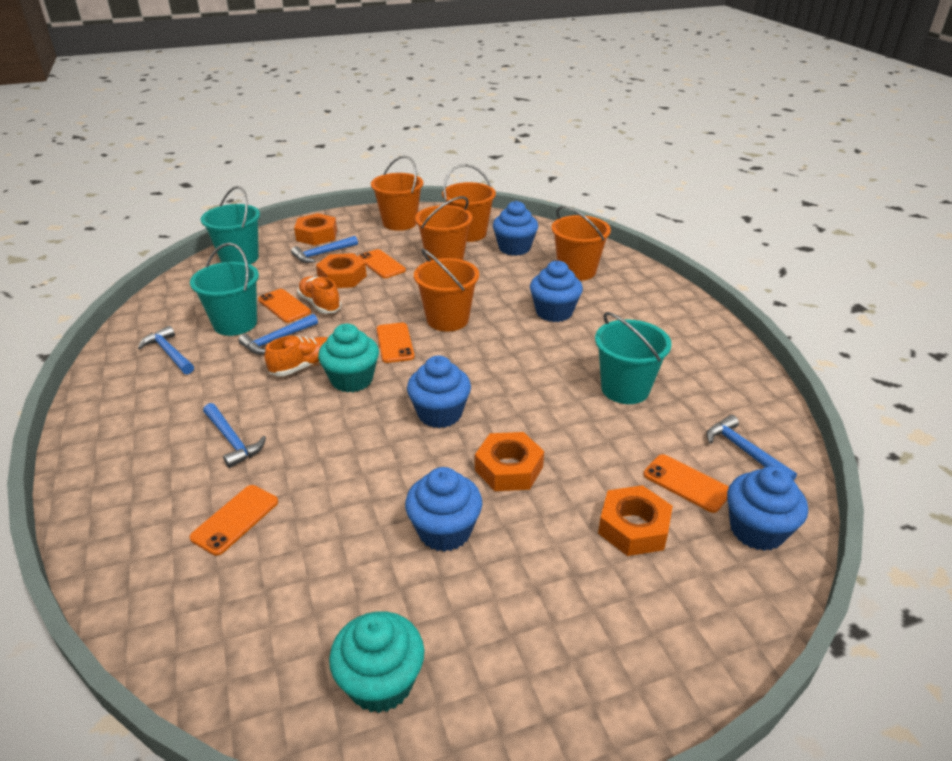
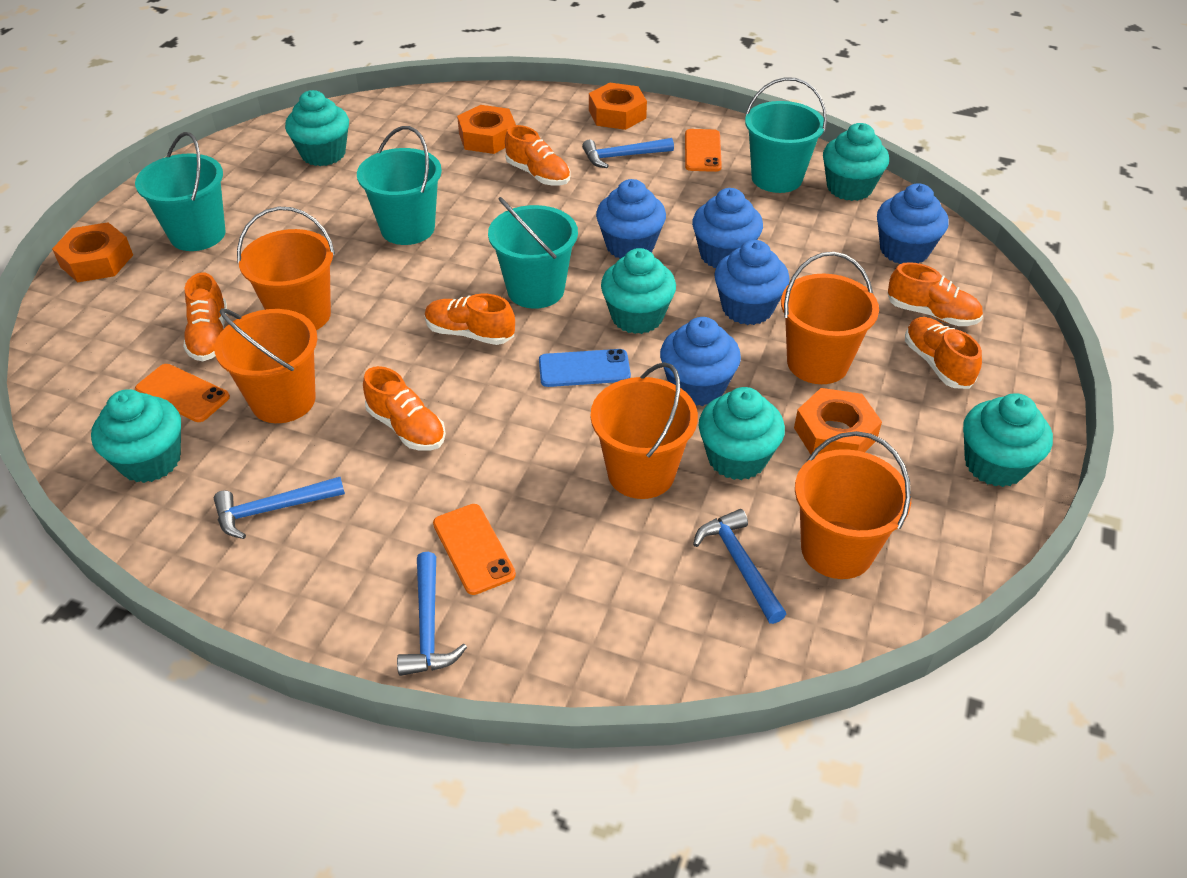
blue hammer: 5 -> 4
blue phone: 0 -> 1
orange phone: 5 -> 3
orange shoe: 2 -> 6
turquoise bucket: 3 -> 4
turquoise cupcake: 2 -> 6

